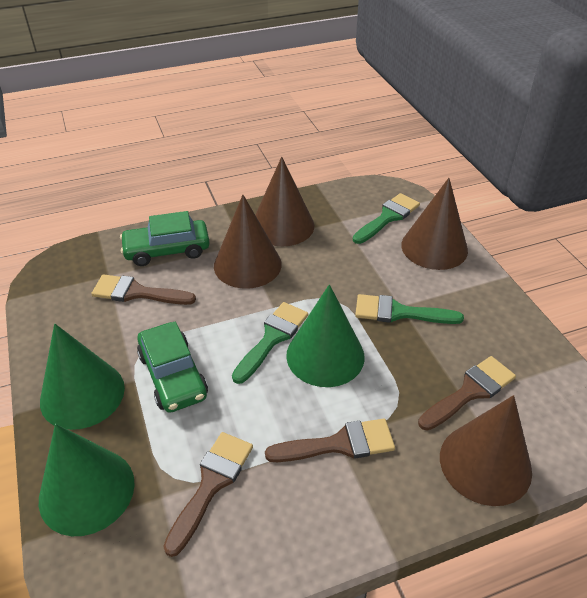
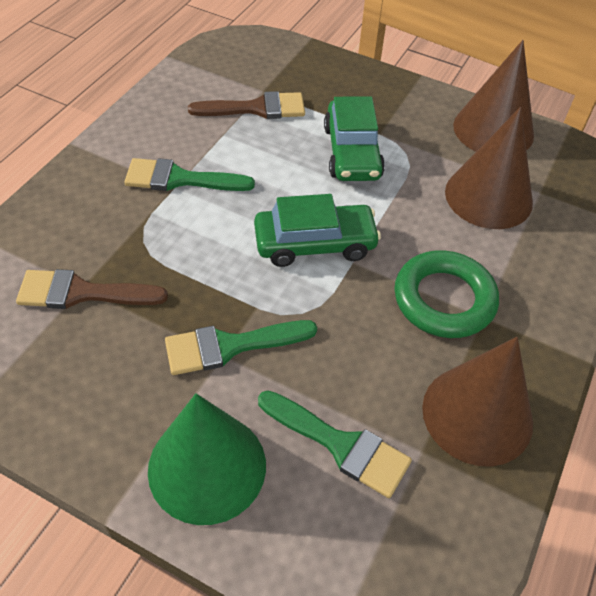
brown brush: 4 -> 2
brown cone: 4 -> 3
green cone: 3 -> 1
green ring: 0 -> 1

